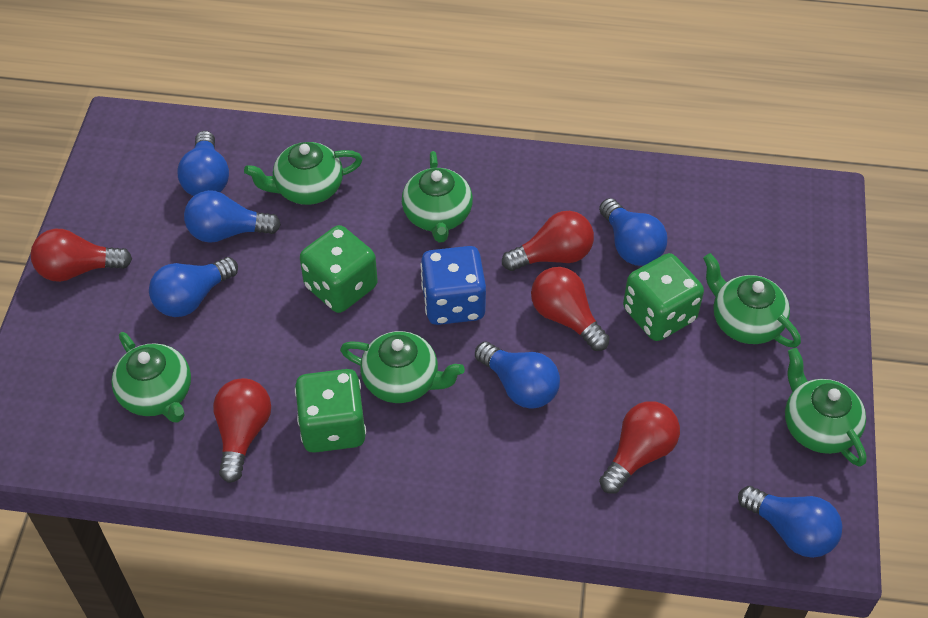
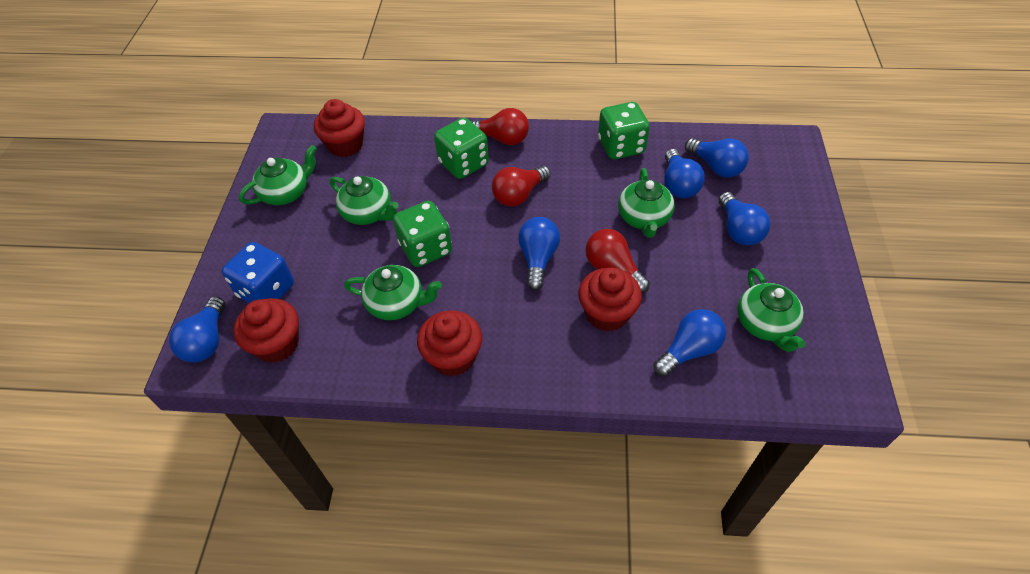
green teapot: 6 -> 5
red cupcake: 0 -> 4
red light bulb: 5 -> 3

